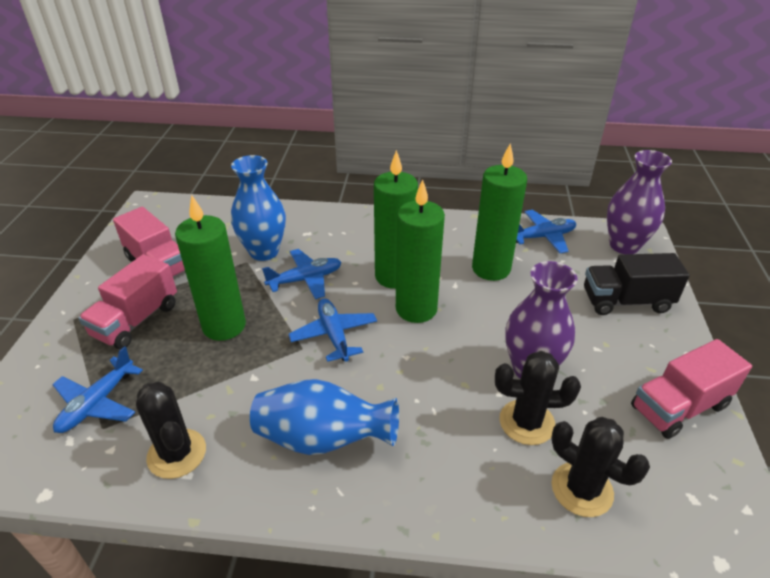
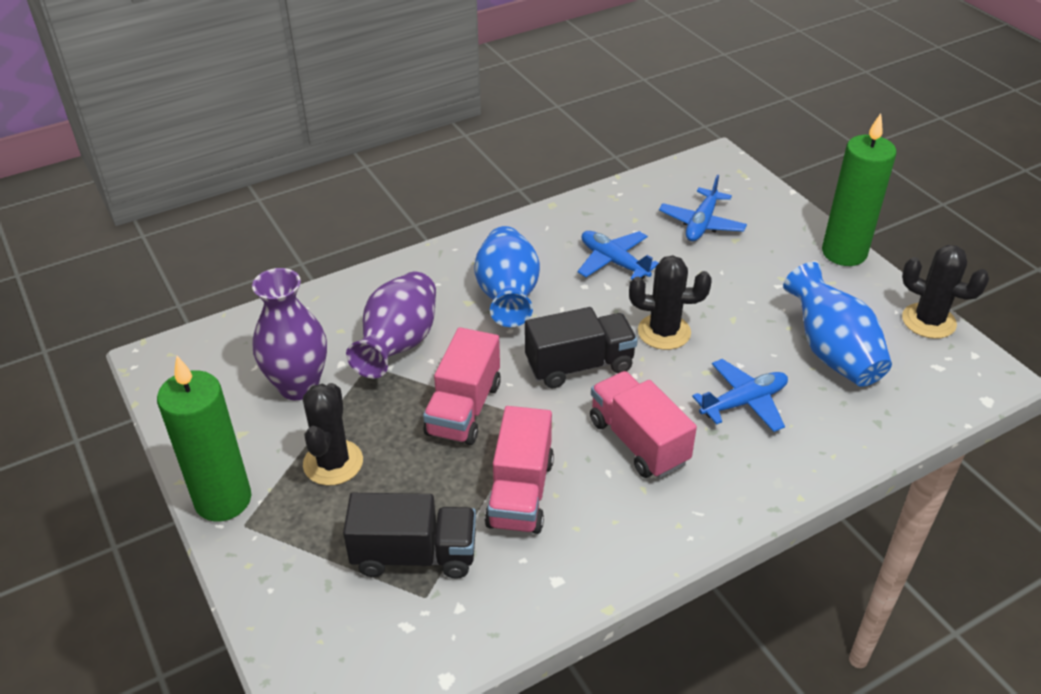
black truck: 1 -> 2
blue plane: 4 -> 3
green candle: 4 -> 2

